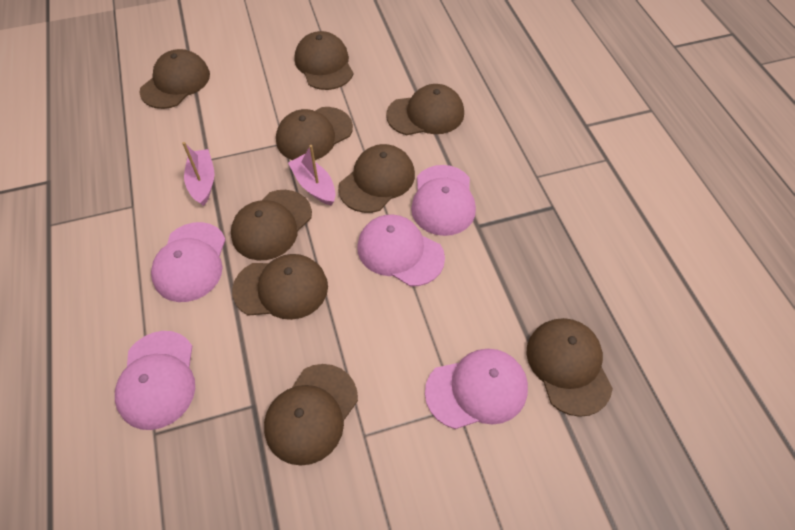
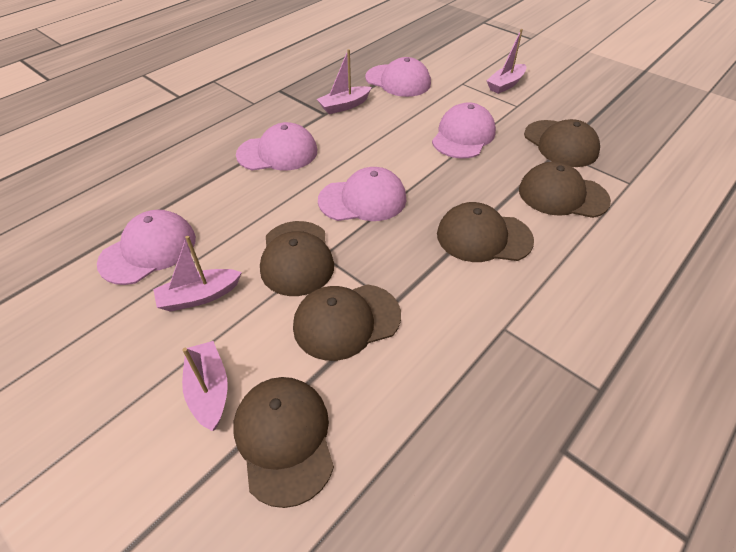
brown cap: 9 -> 6
pink boat: 2 -> 4

